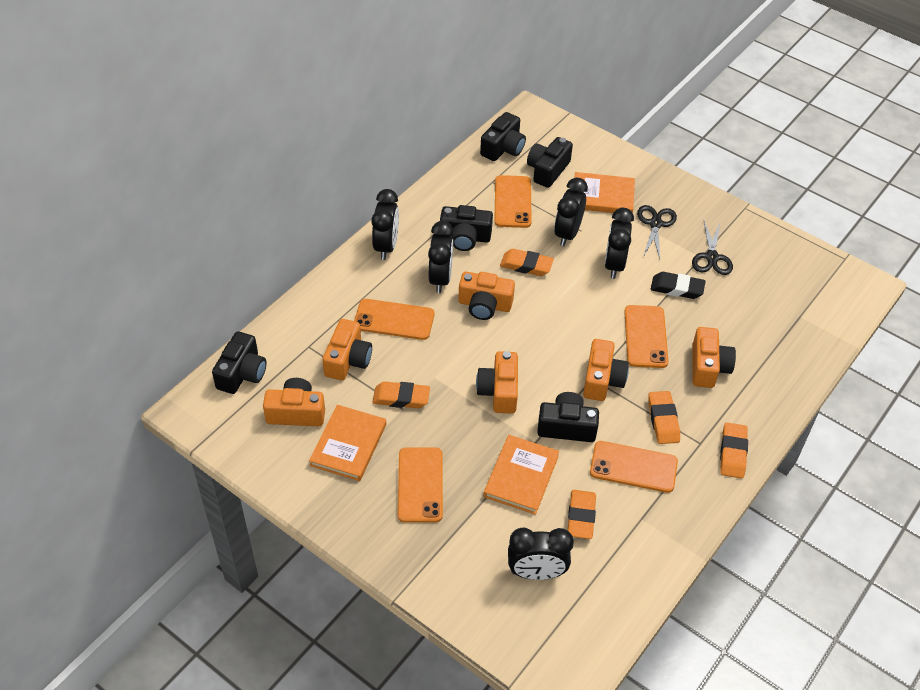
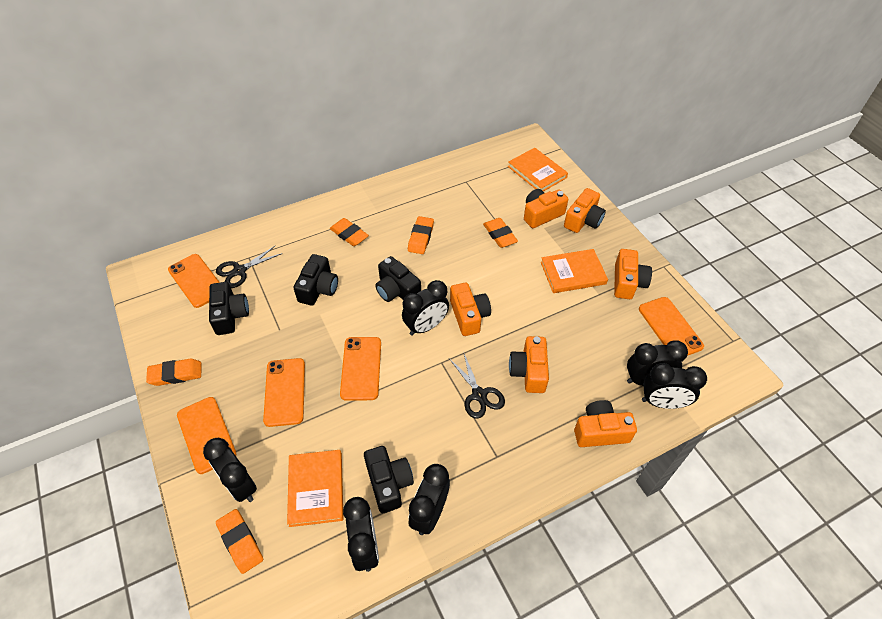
black camera: 5 -> 4
black clock: 5 -> 6
black eraser: 1 -> 0

